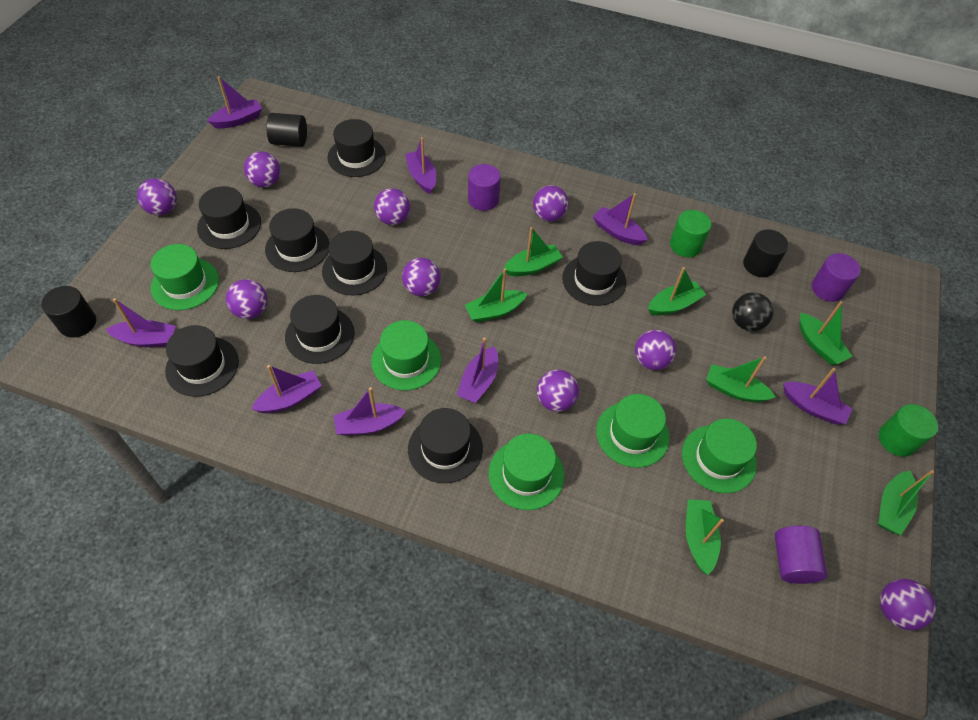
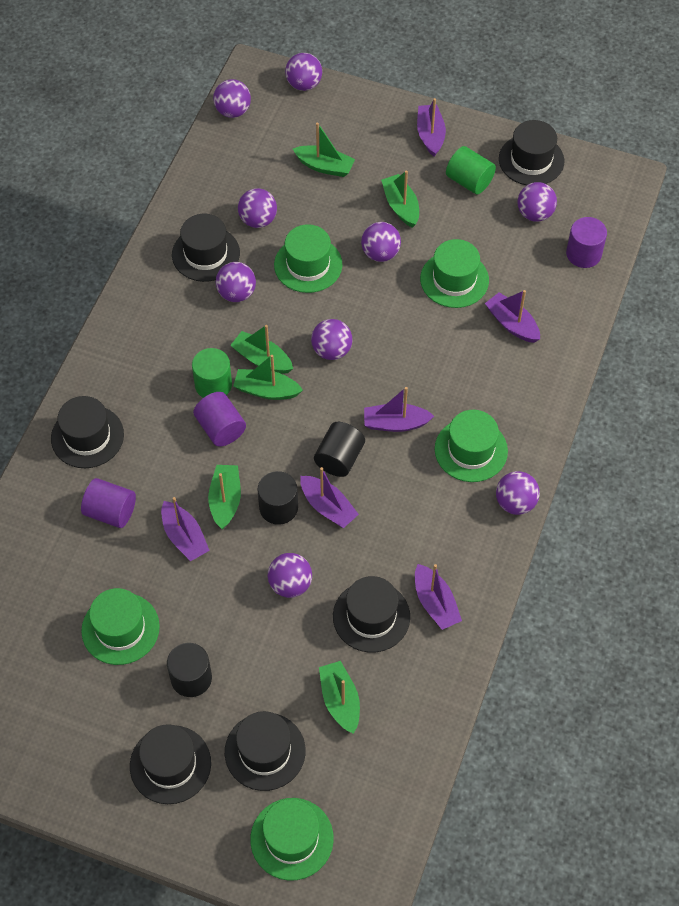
black ball: 1 -> 0
black hat: 8 -> 6
green boat: 7 -> 6
purple boat: 8 -> 6

